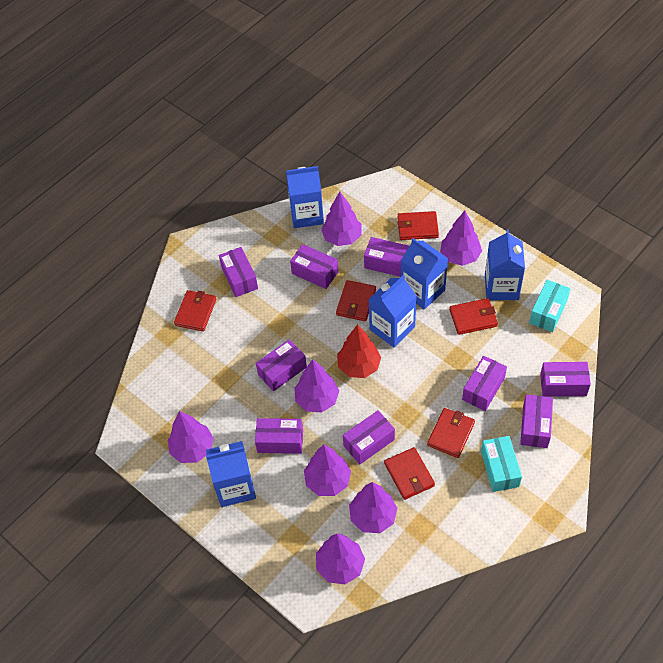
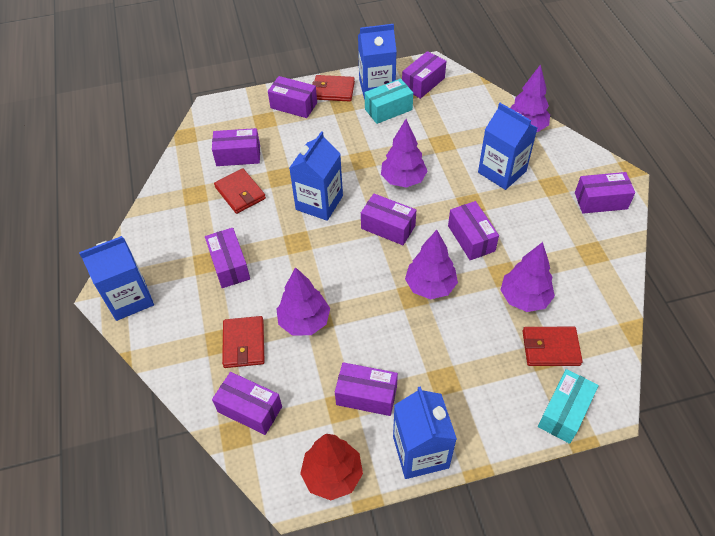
purple tree: 7 -> 5
red wallet: 6 -> 4

